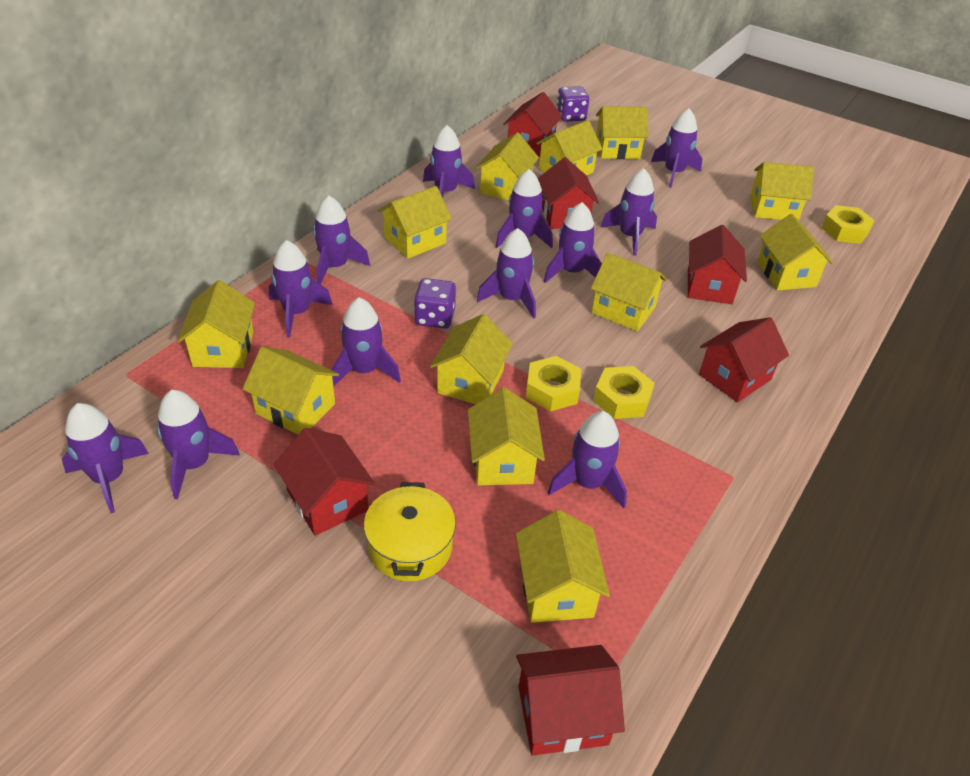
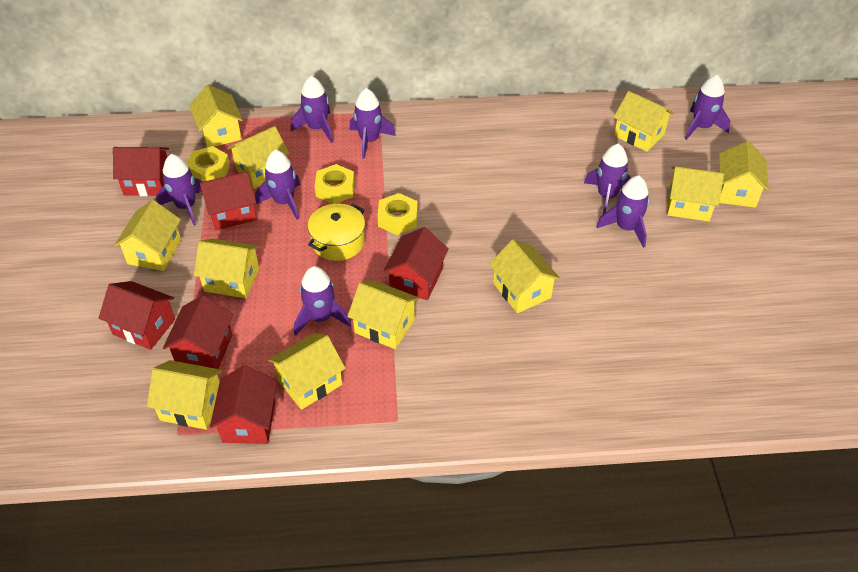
purple dice: 2 -> 0
purple rocket: 12 -> 8
yellow house: 12 -> 11

